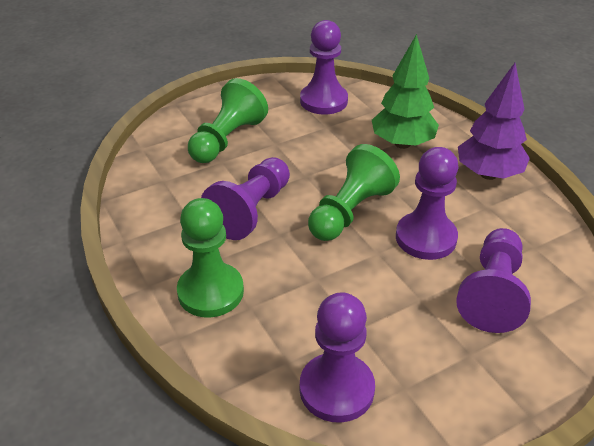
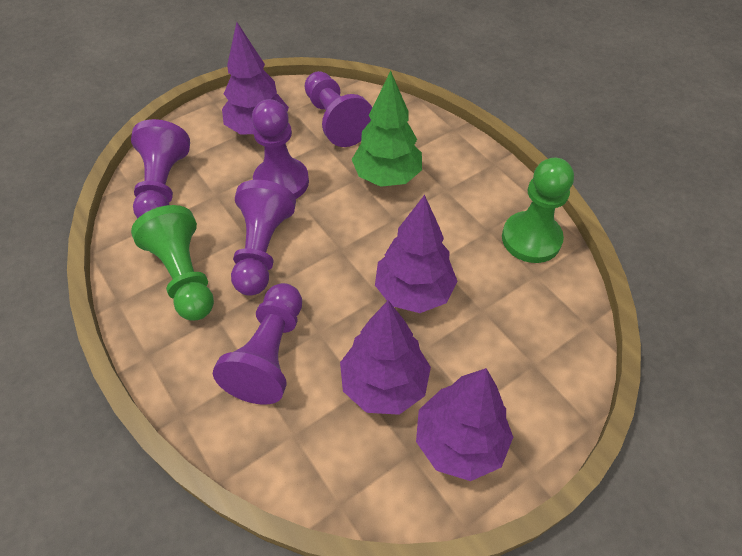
green pawn: 3 -> 2
purple tree: 1 -> 4

